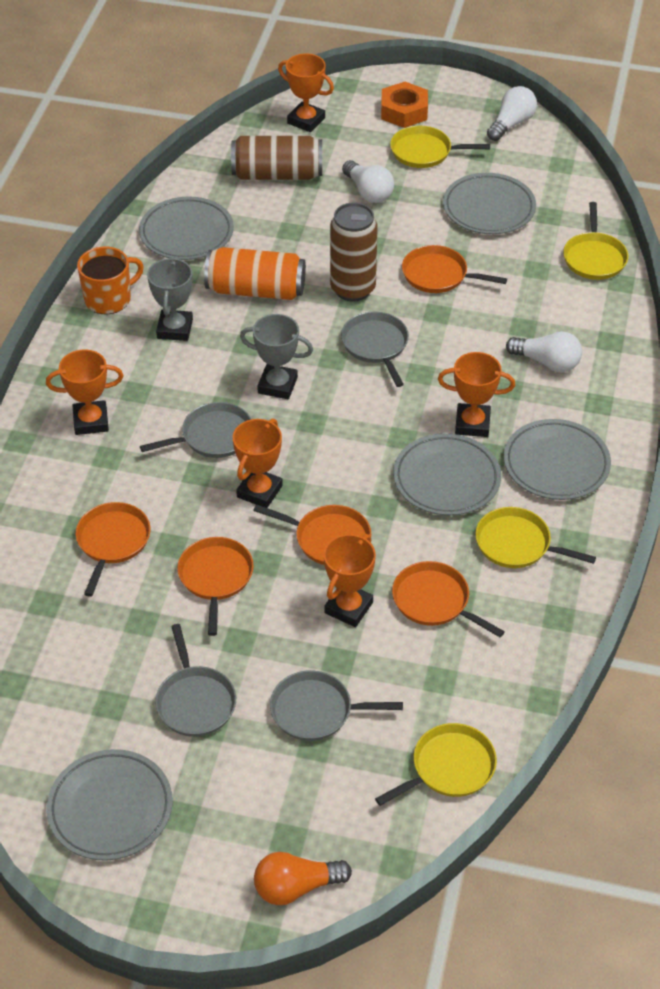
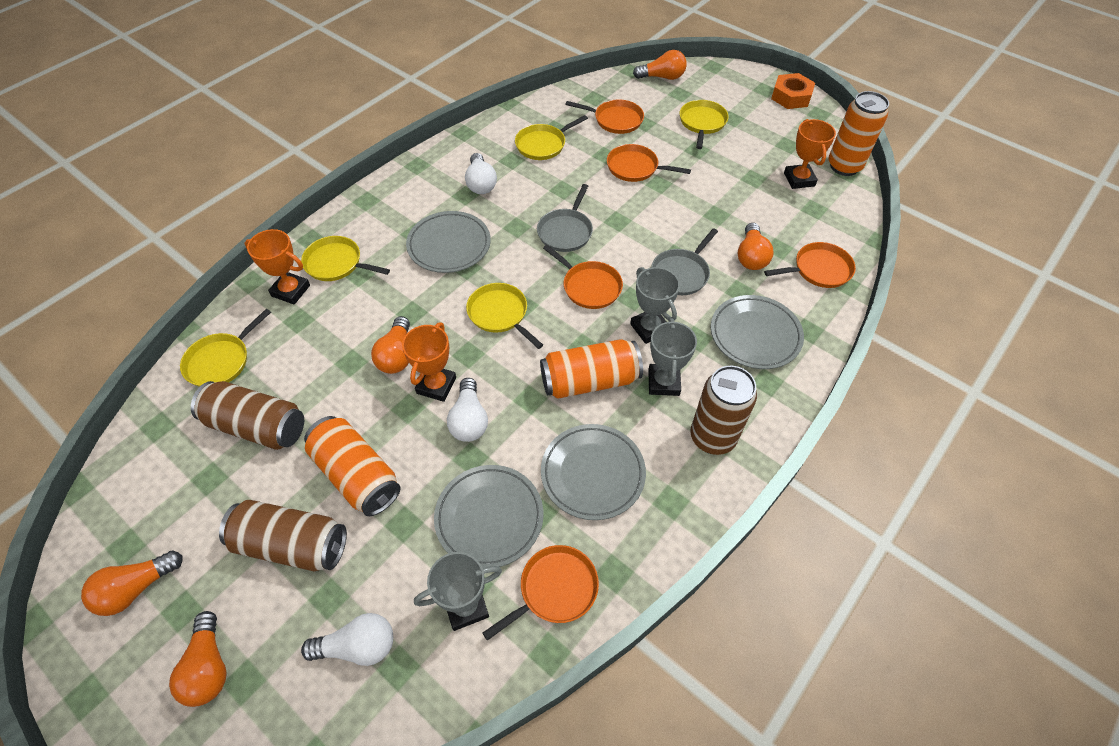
brown can: 2 -> 3
grey pan: 4 -> 2
grey plate: 5 -> 4
grey trophy: 2 -> 3
orange can: 1 -> 3
orange light bulb: 1 -> 5
orange mug: 1 -> 0
orange trophy: 5 -> 3
yellow pan: 4 -> 5

